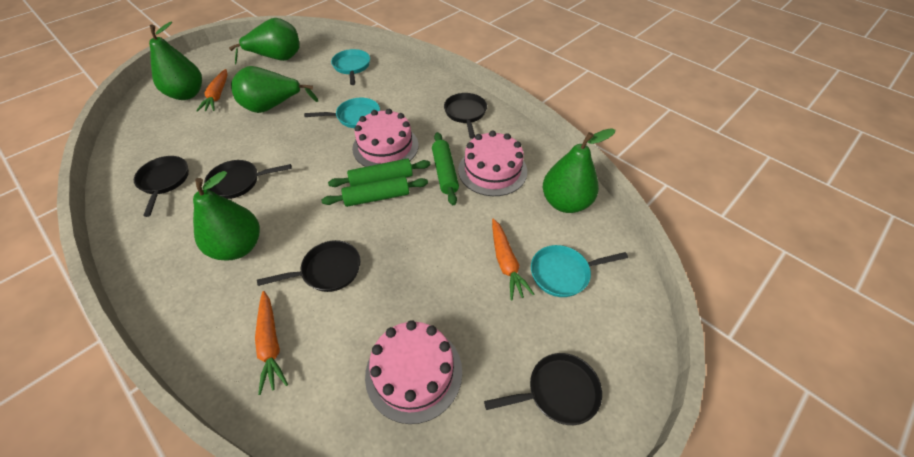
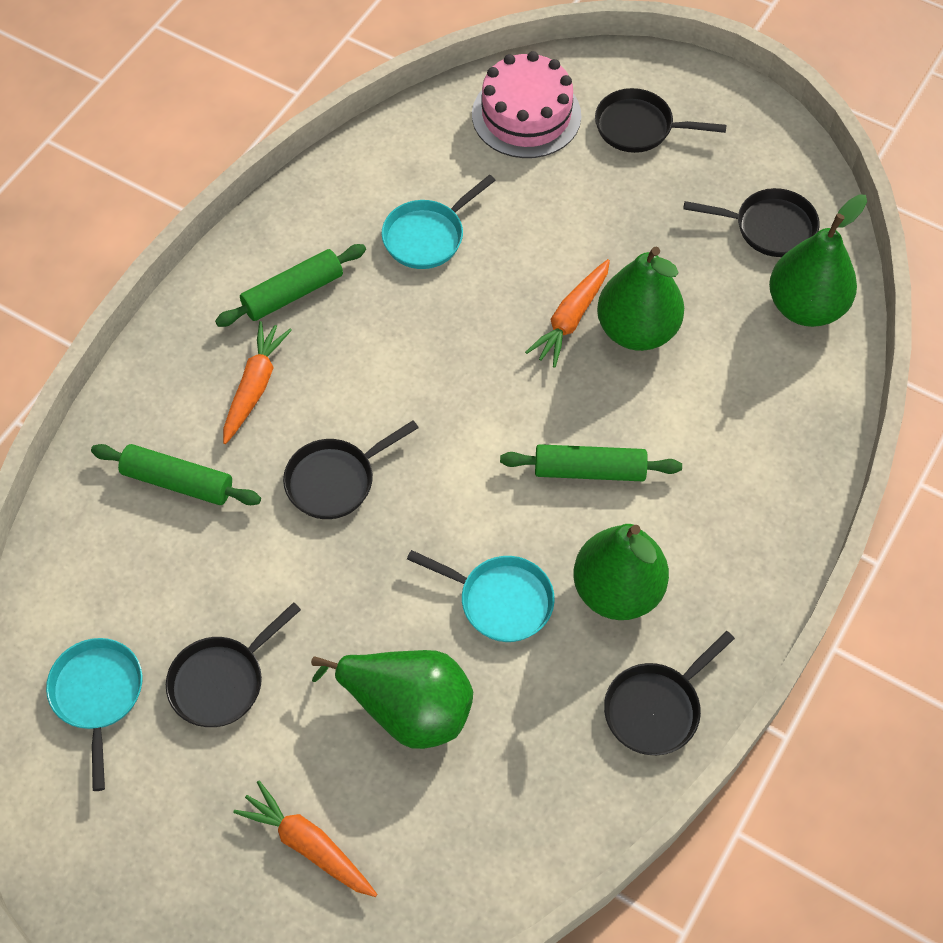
green pear: 5 -> 4
pink cake: 3 -> 1

